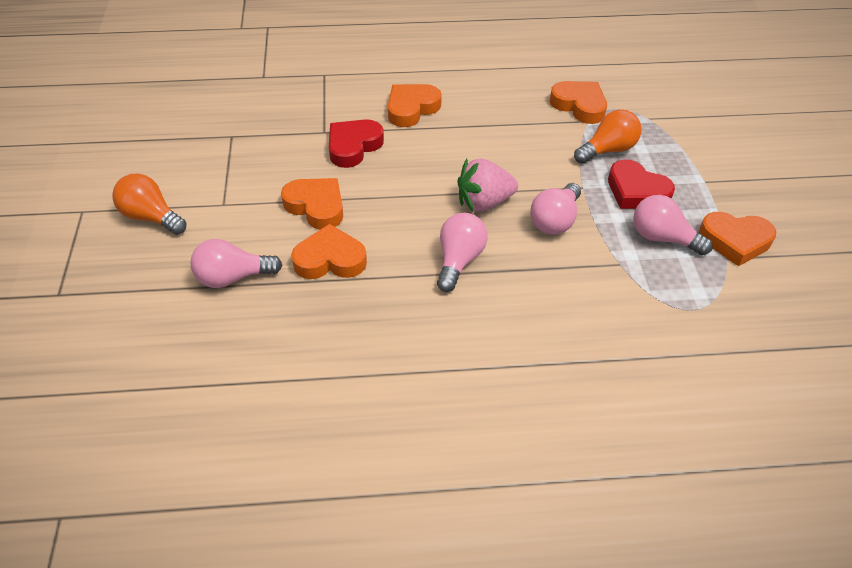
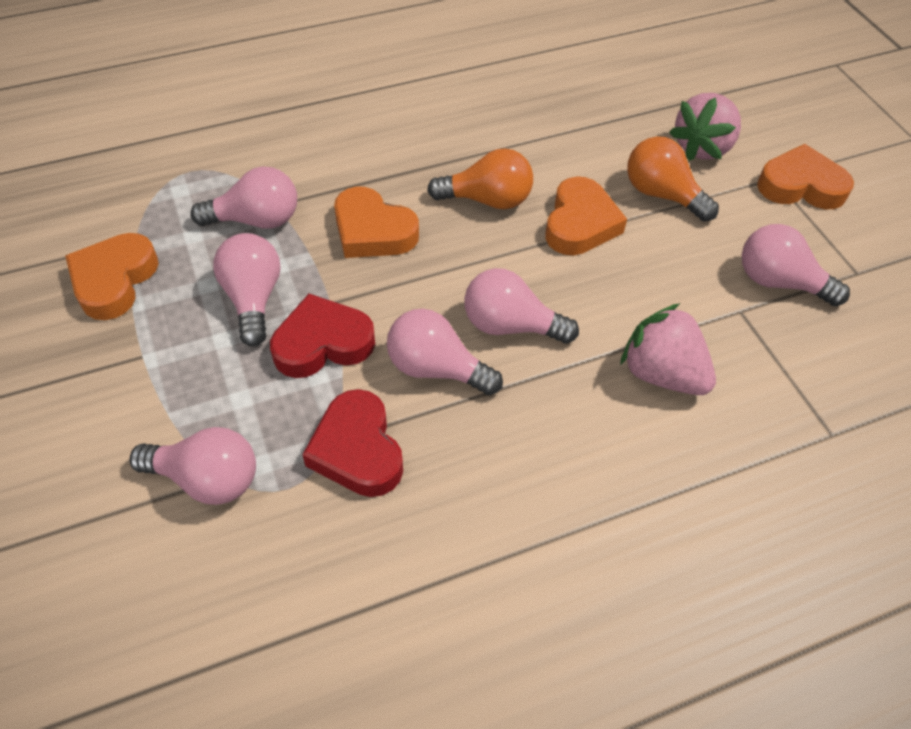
orange heart: 5 -> 4
pink light bulb: 4 -> 6
pink strawberry: 1 -> 2

